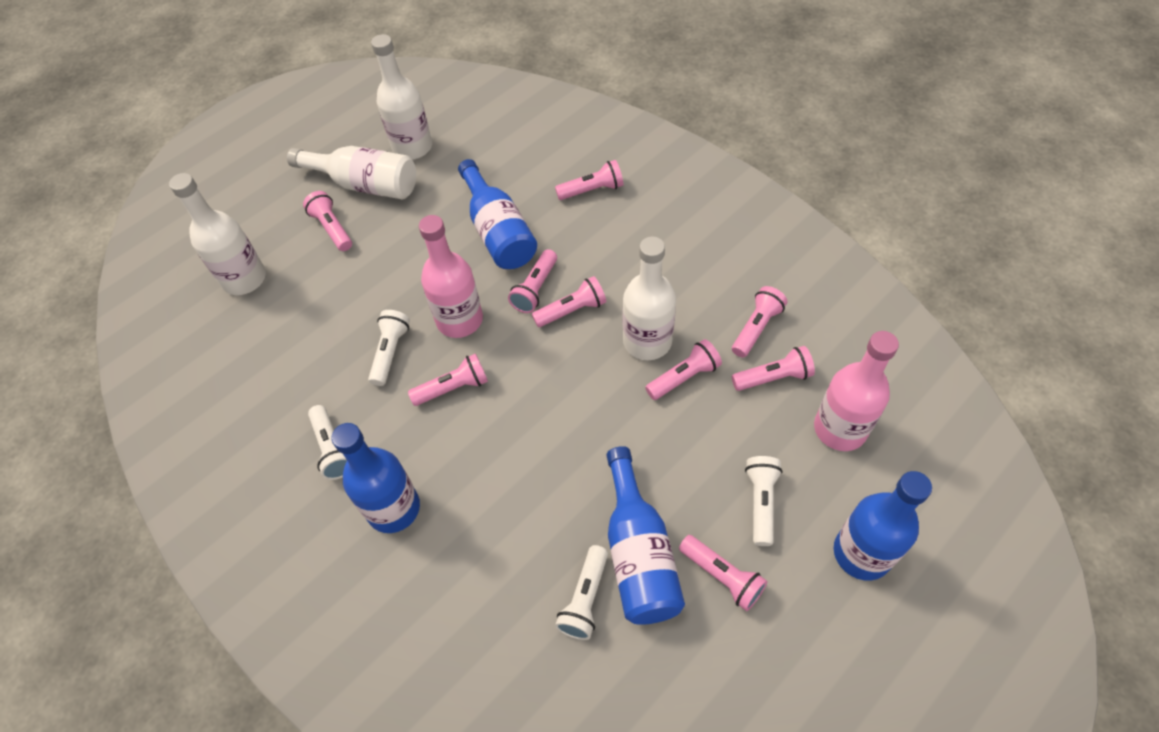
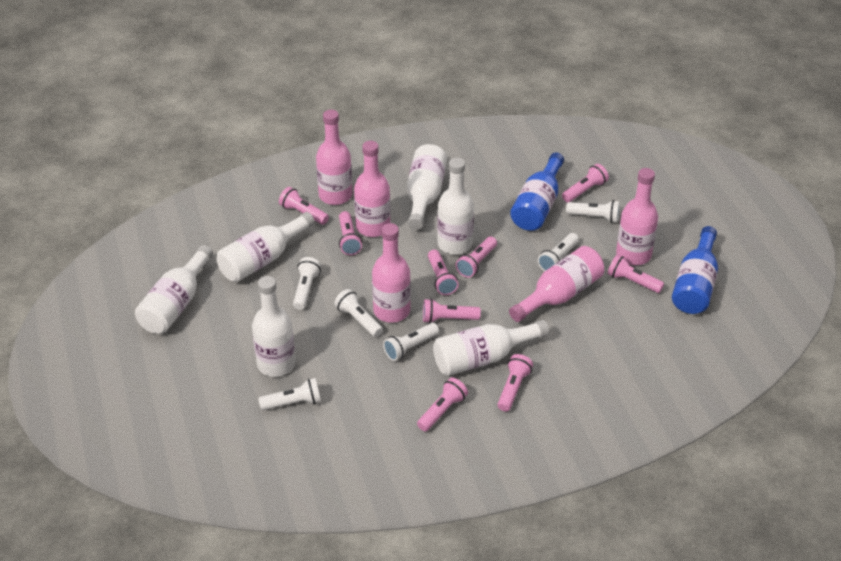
blue bottle: 4 -> 2
pink bottle: 2 -> 5
white bottle: 4 -> 6
white flashlight: 4 -> 6

